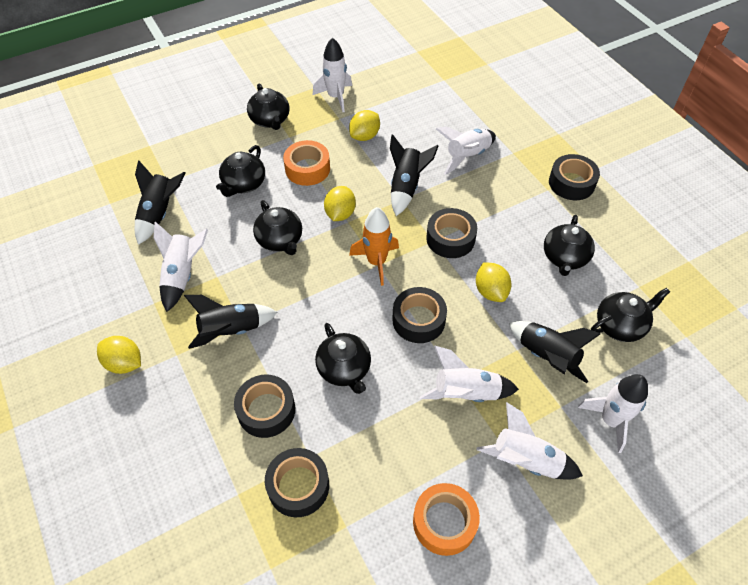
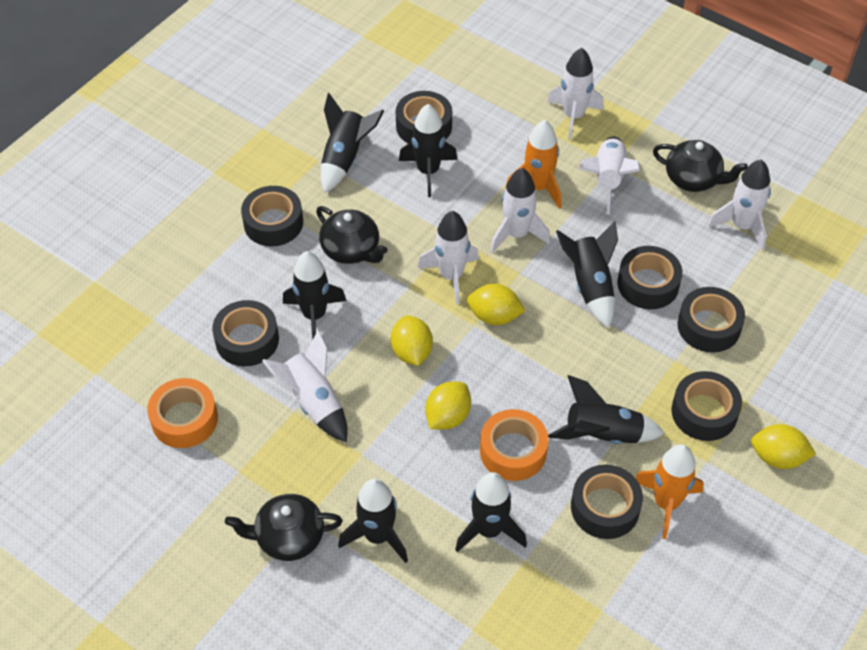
black rocket: 4 -> 7
black tape: 5 -> 7
black teapot: 6 -> 3
orange rocket: 1 -> 2

